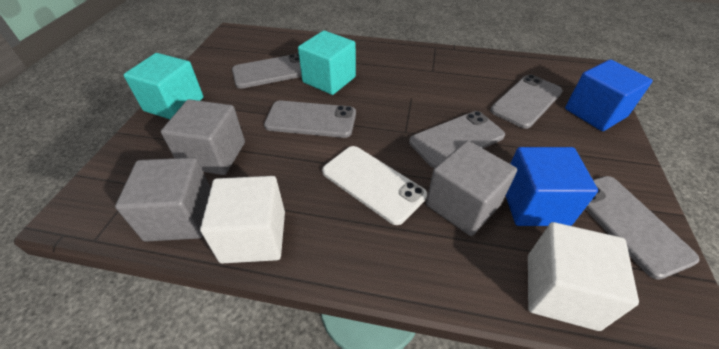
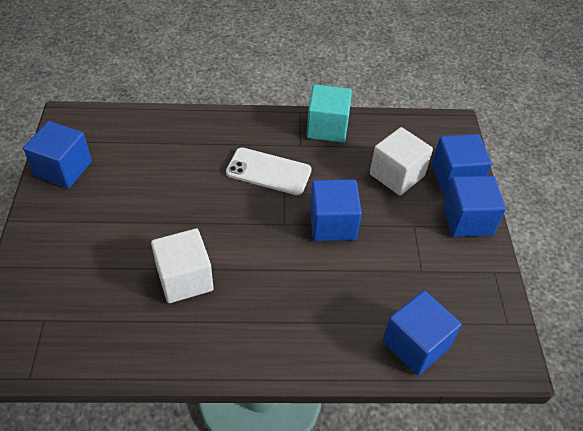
blue cube: 2 -> 5
grey cube: 3 -> 0
grey phone: 5 -> 0
turquoise cube: 2 -> 1

